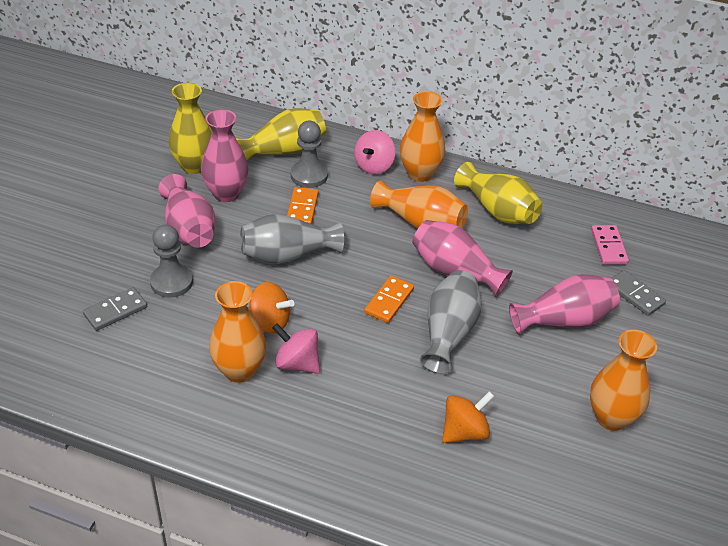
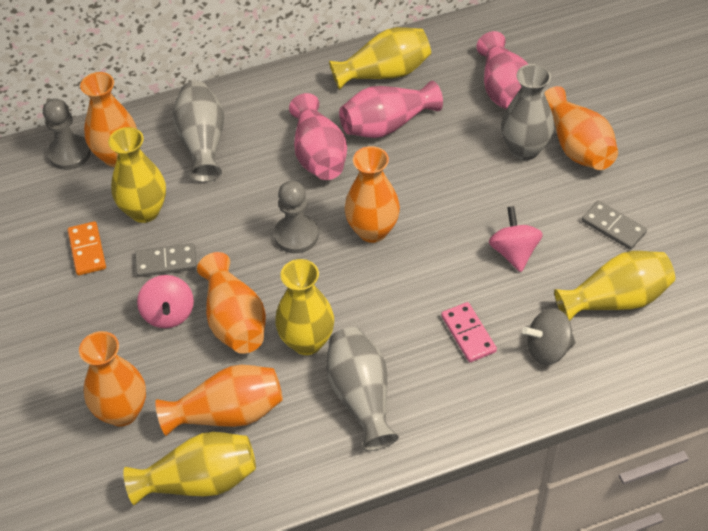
grey spinning top: 0 -> 1
grey vase: 2 -> 3
orange domino: 2 -> 1
orange spinning top: 2 -> 0
orange vase: 4 -> 6
pink vase: 4 -> 3
yellow vase: 3 -> 5

